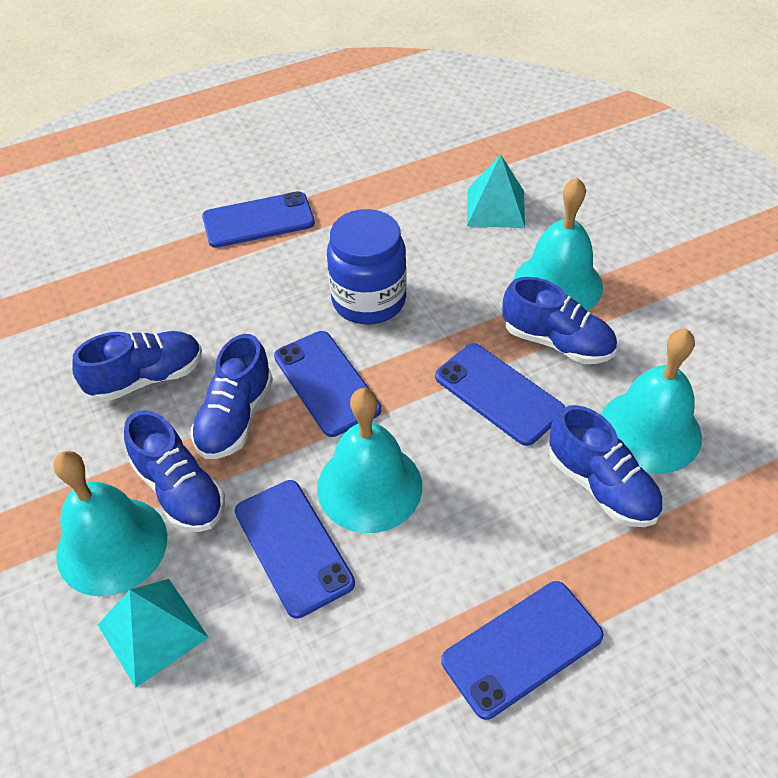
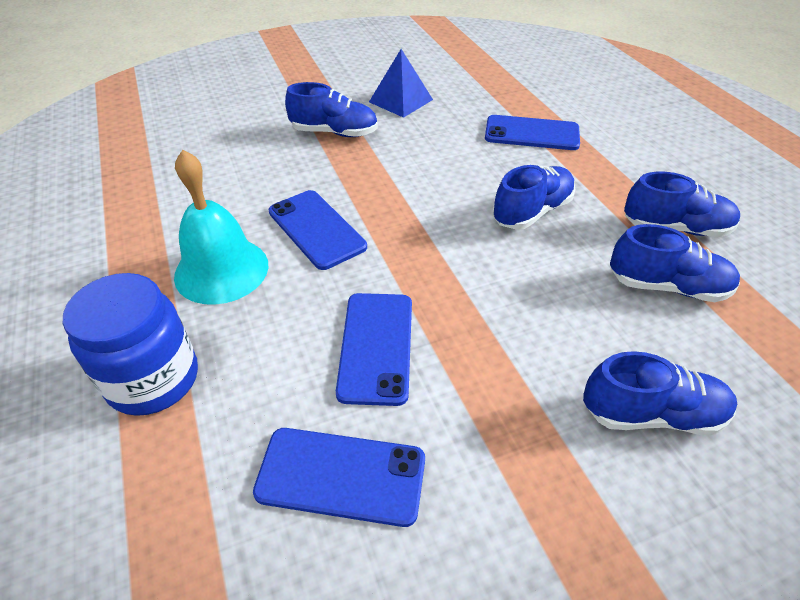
blue phone: 5 -> 4
blue pyramid: 0 -> 1
turquoise bell: 4 -> 1
turquoise pyramid: 2 -> 0

